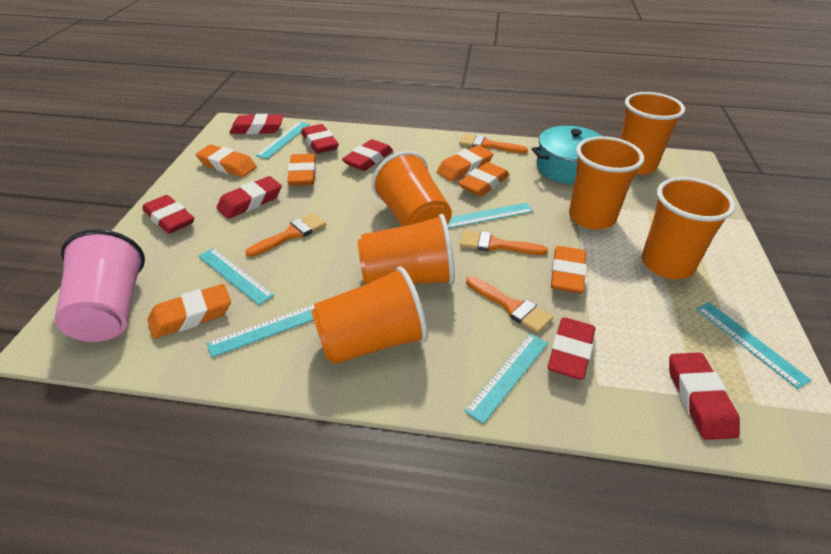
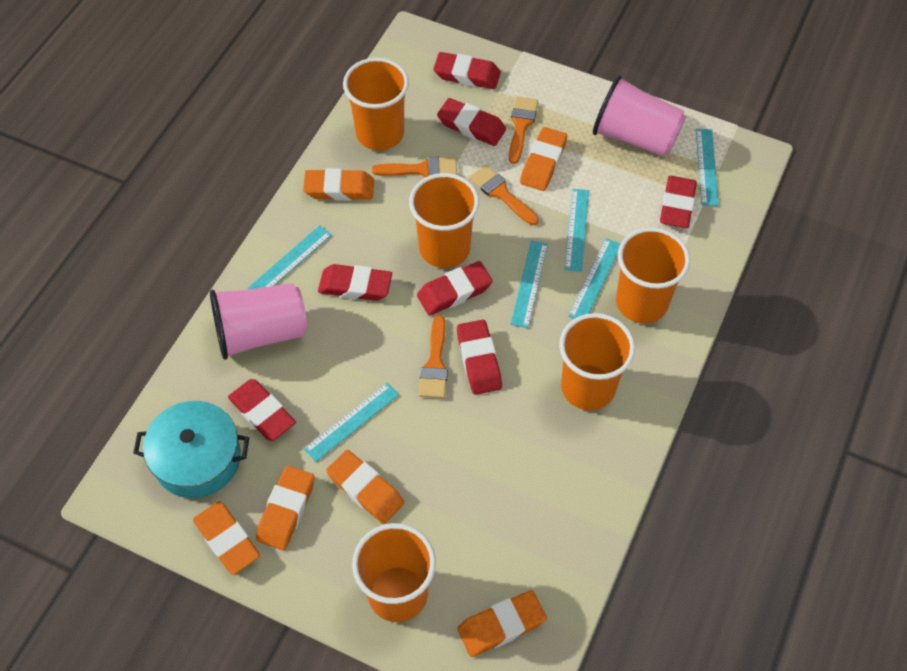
orange cup: 6 -> 5
pink cup: 1 -> 2

